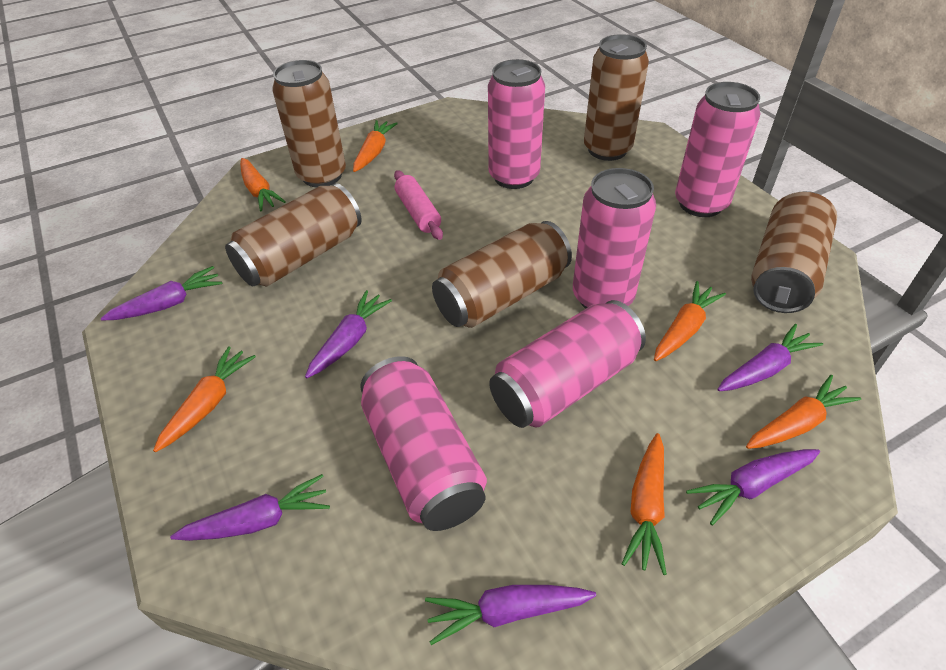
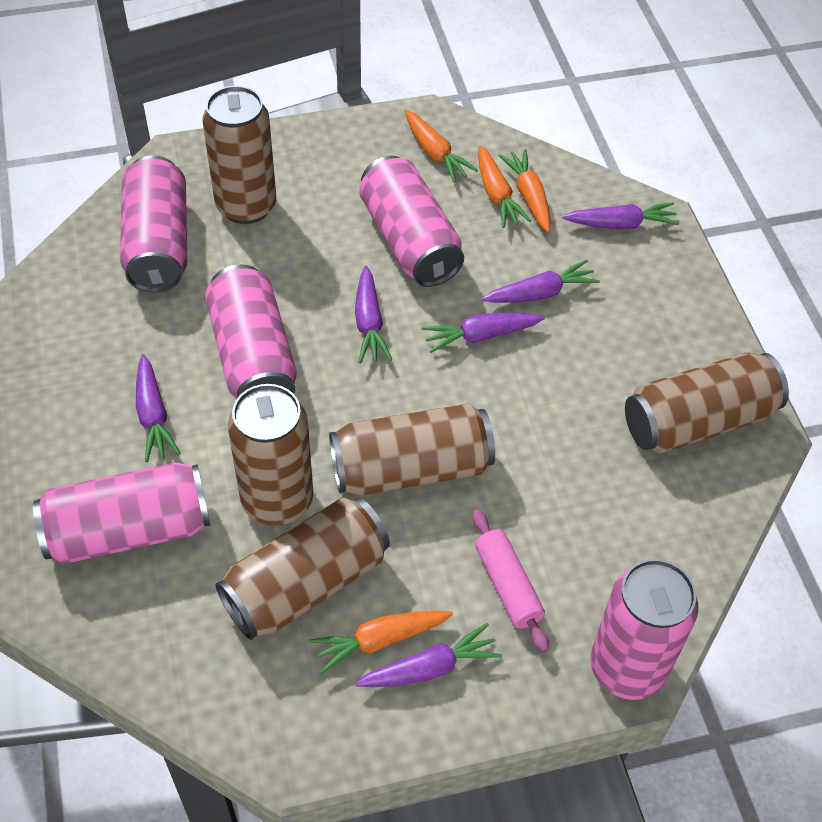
orange carrot: 6 -> 4

